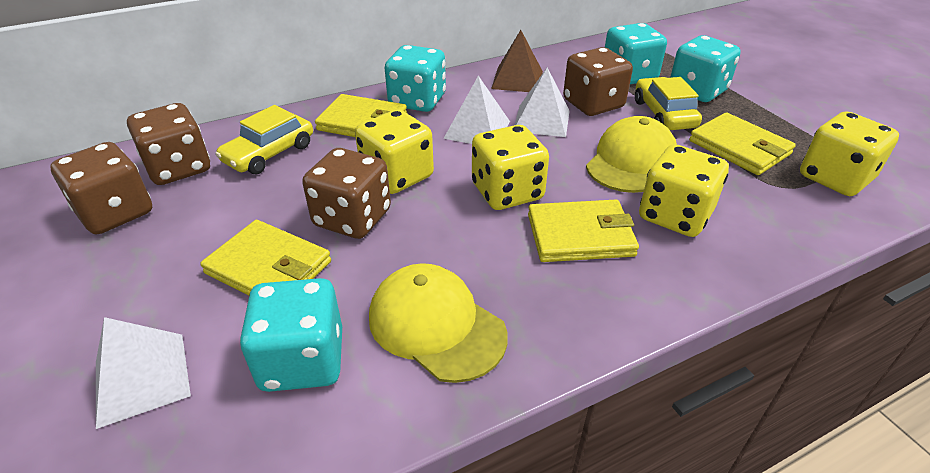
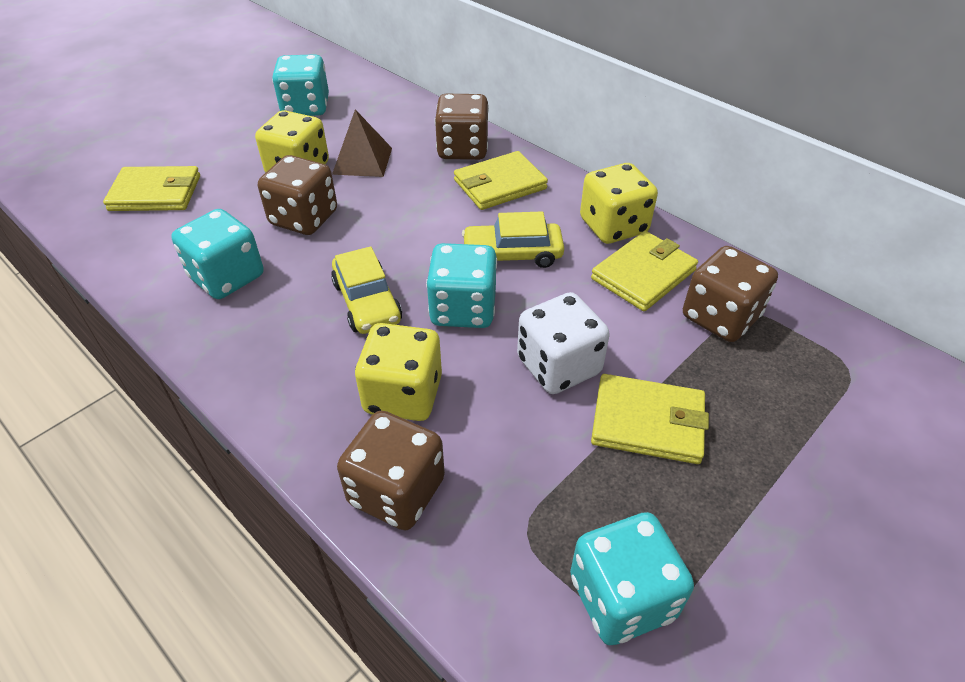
white dice: 0 -> 1
white pyramid: 3 -> 0
yellow cap: 2 -> 0
yellow dice: 4 -> 3

